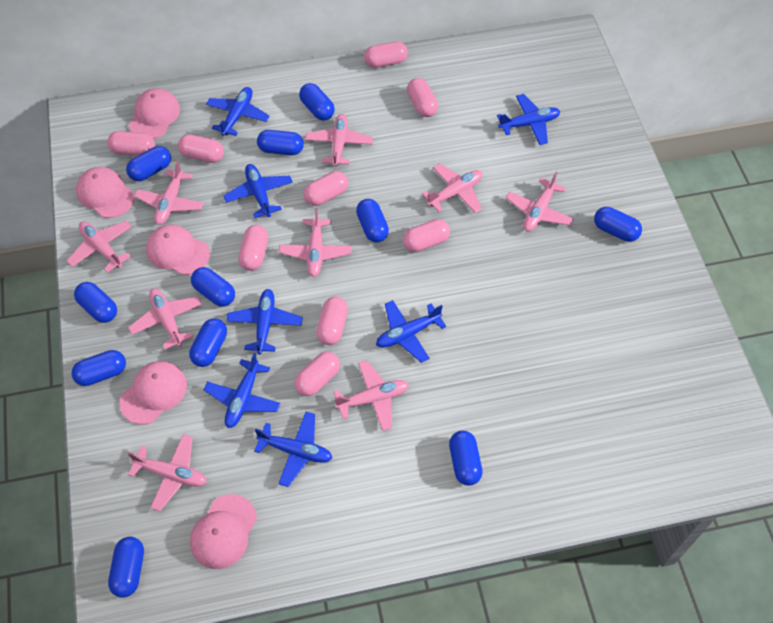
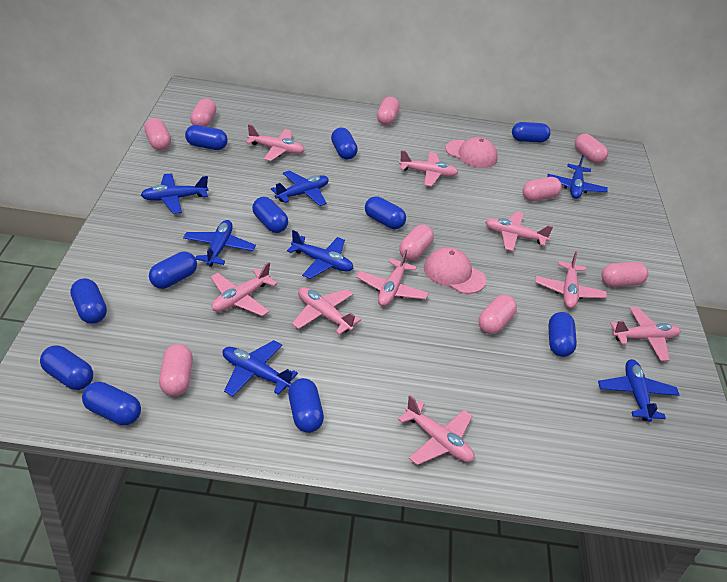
pink cap: 5 -> 2

